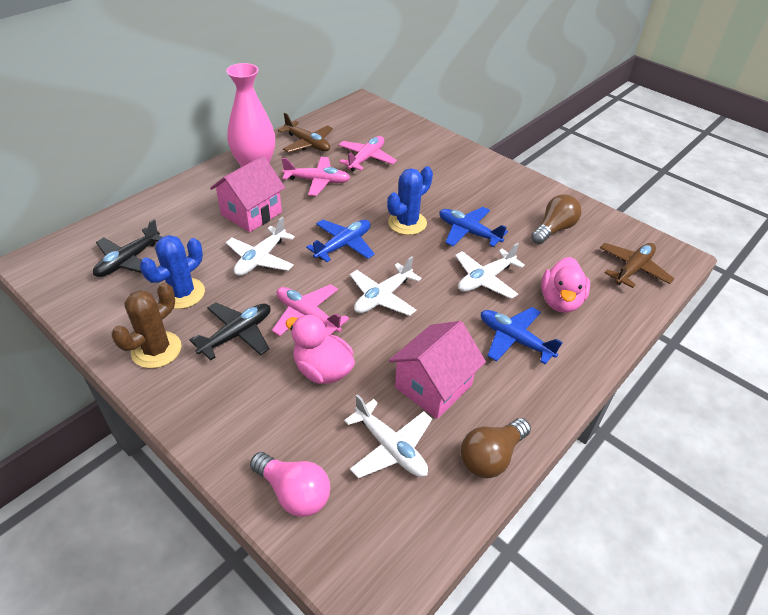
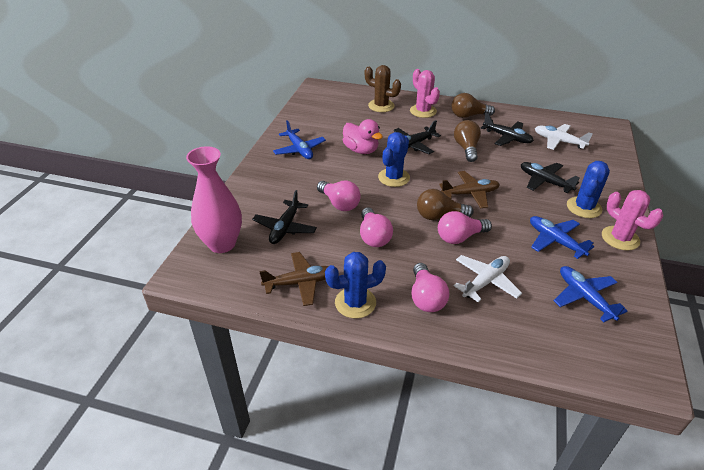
black plane: 2 -> 4
blue cactus: 2 -> 3
brown light bulb: 2 -> 3
pink cactus: 0 -> 2
pink duck: 2 -> 1
pink house: 2 -> 0
pink light bulb: 1 -> 4
pink plane: 3 -> 0
white plane: 4 -> 2

